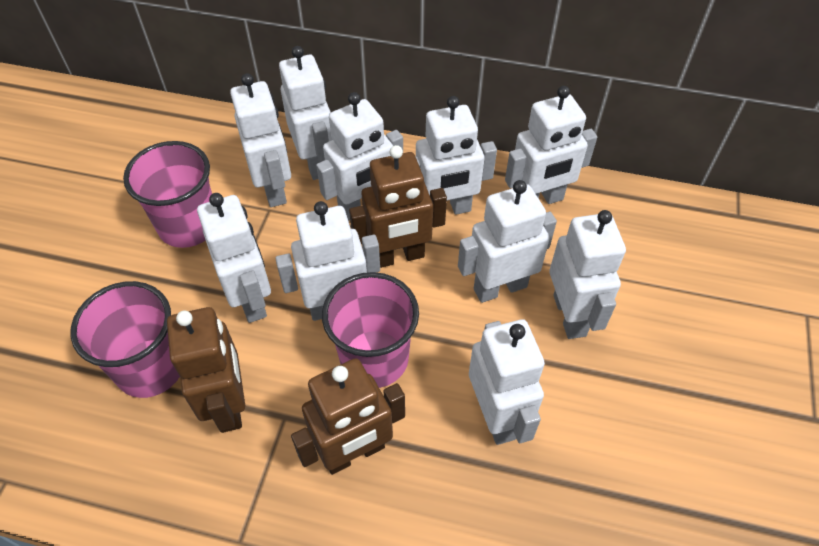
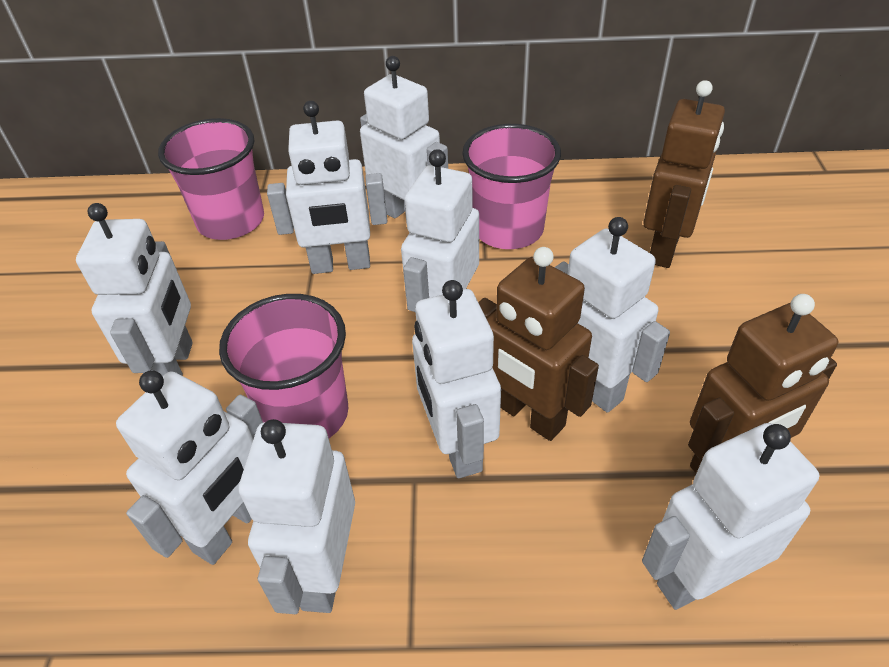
white robot: 10 -> 9

